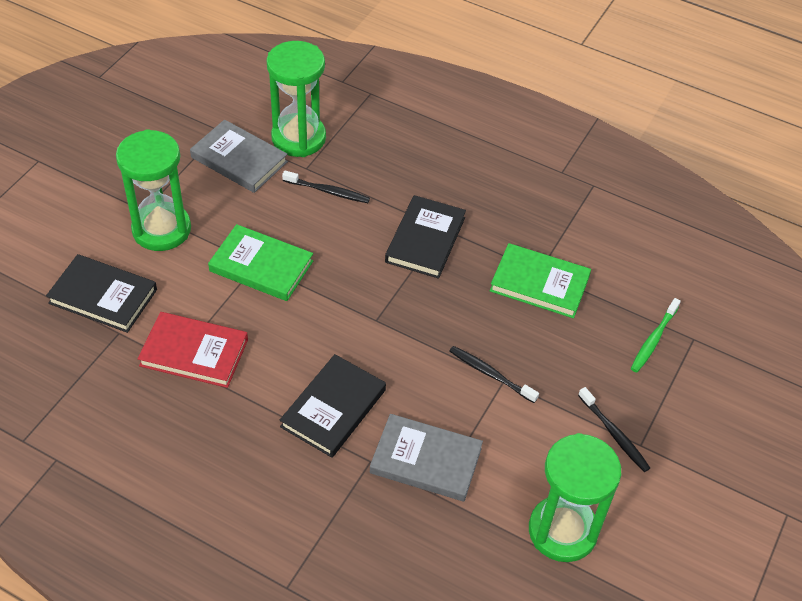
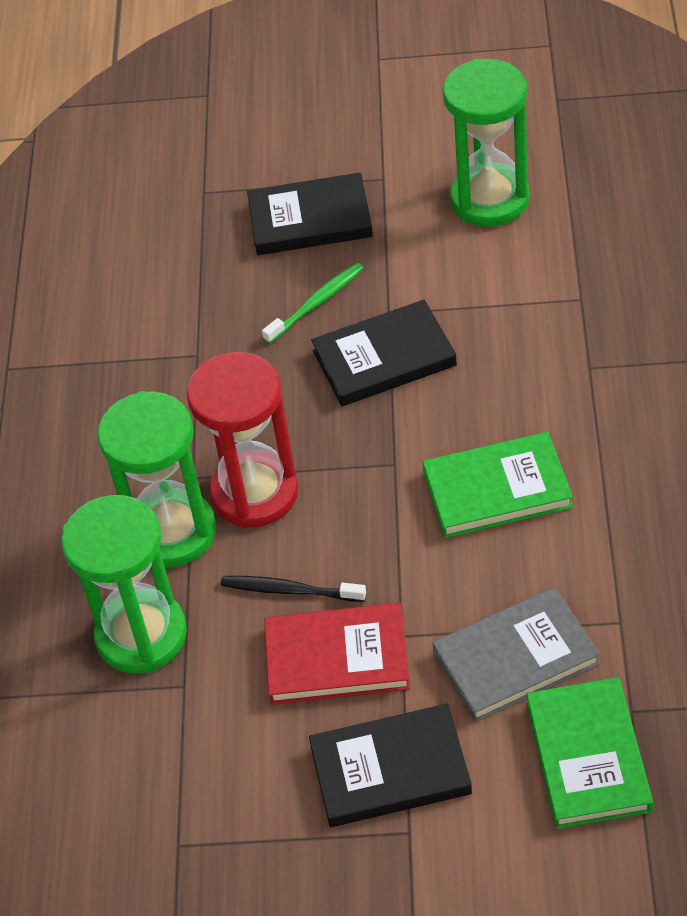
black toothbrush: 3 -> 1
grey book: 2 -> 1
red hourglass: 0 -> 1

